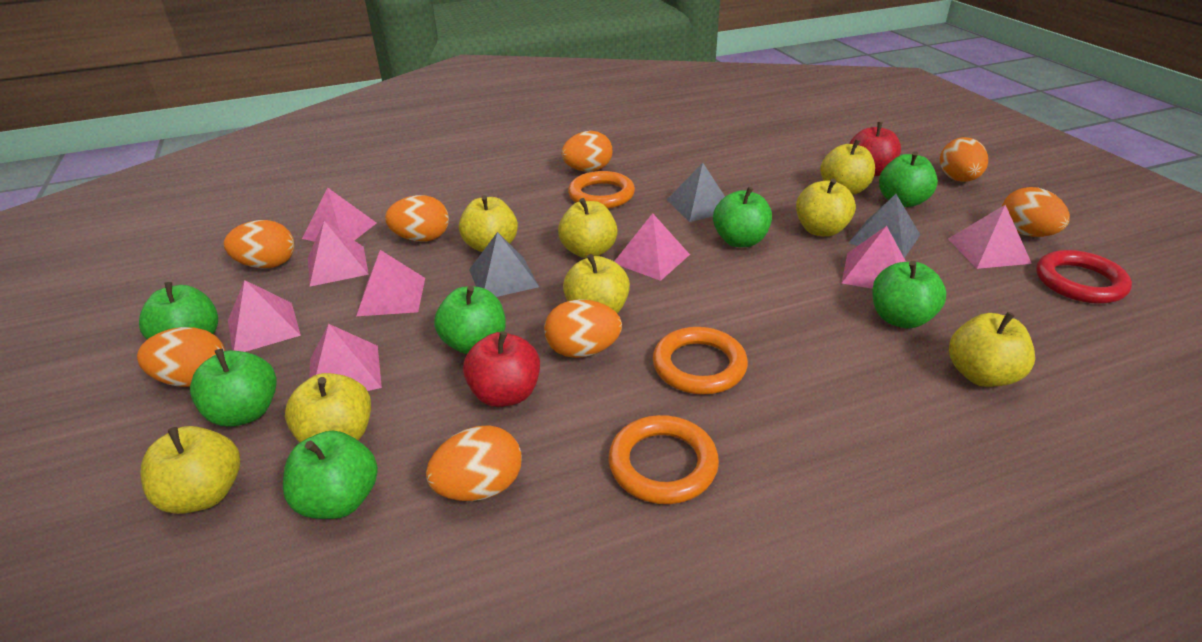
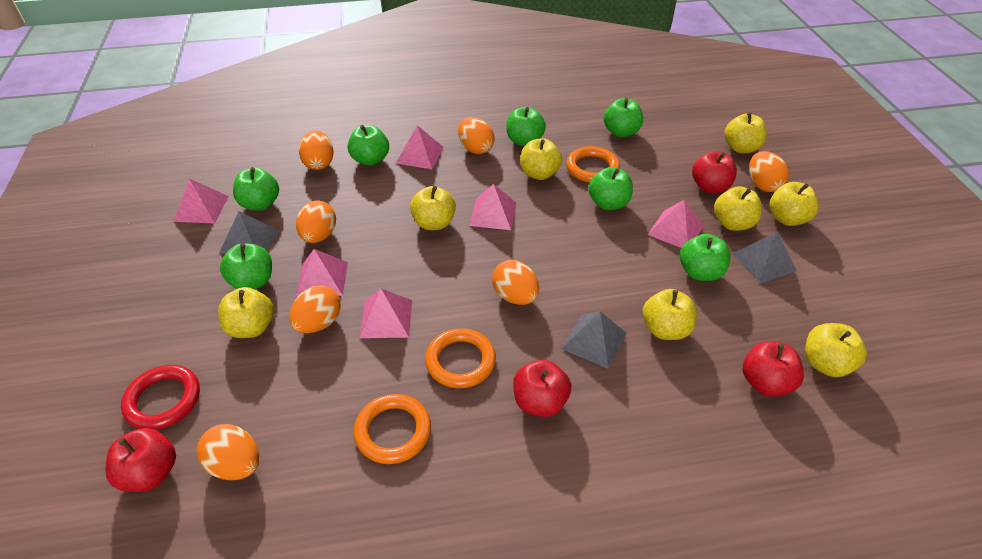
orange egg: 8 -> 7
pink pyramid: 8 -> 6
red apple: 2 -> 4

